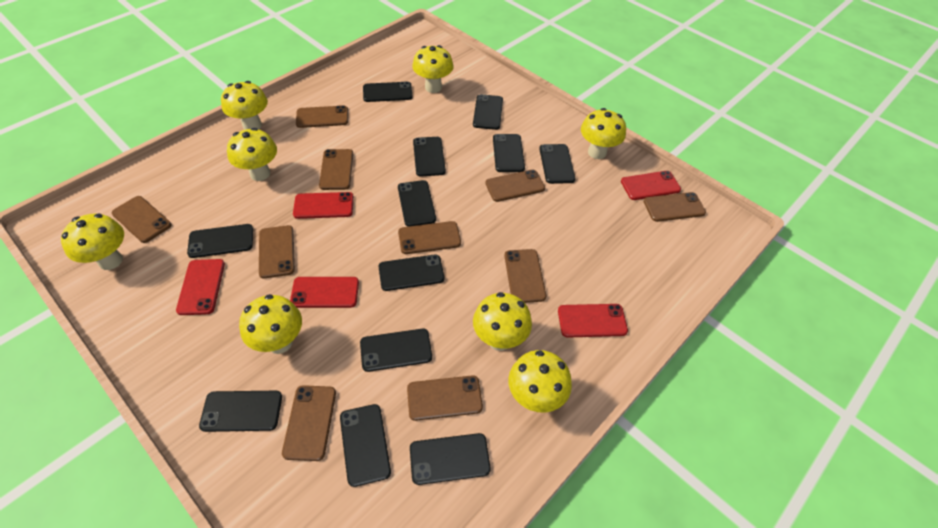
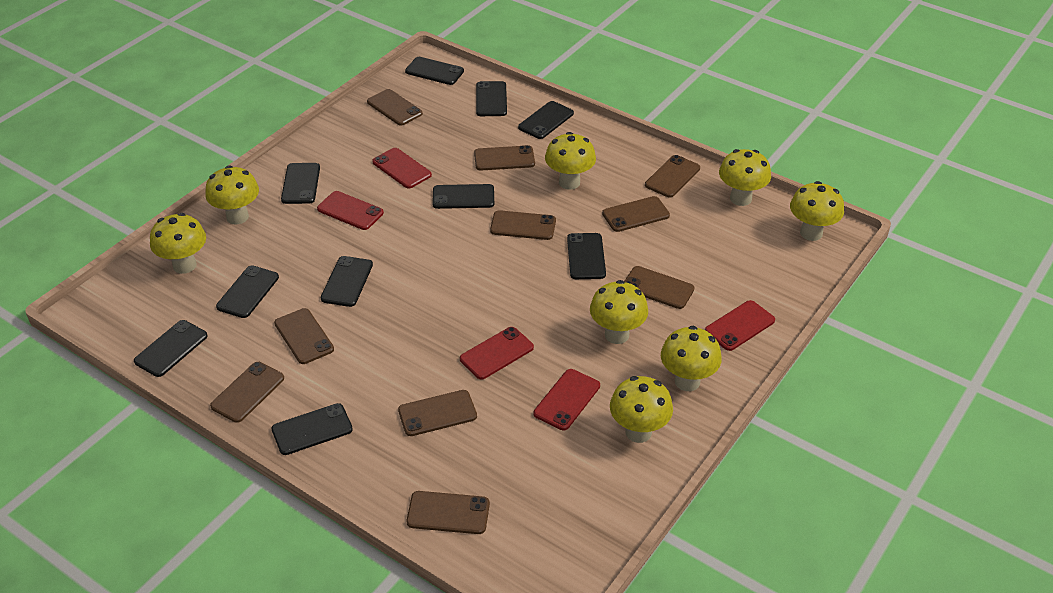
black phone: 12 -> 10

